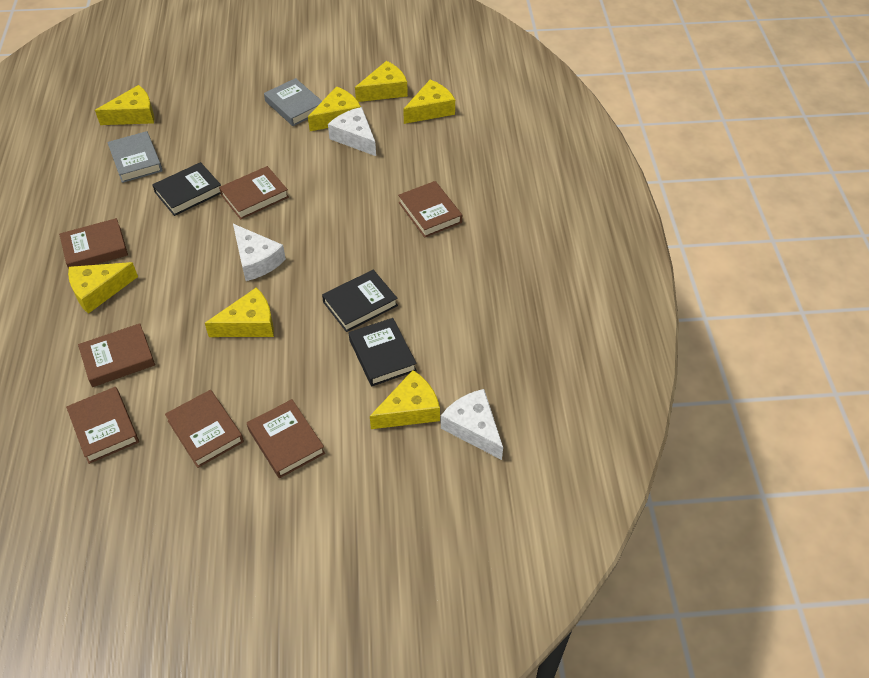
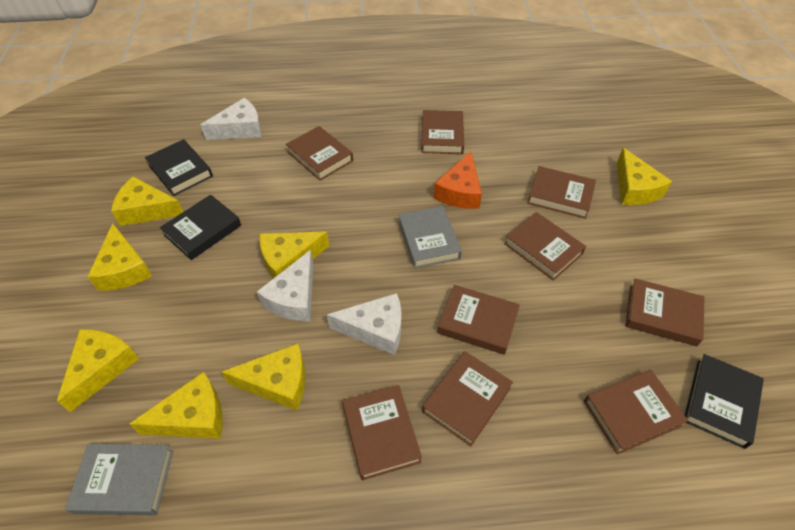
brown book: 7 -> 9
orange cheese: 0 -> 1

